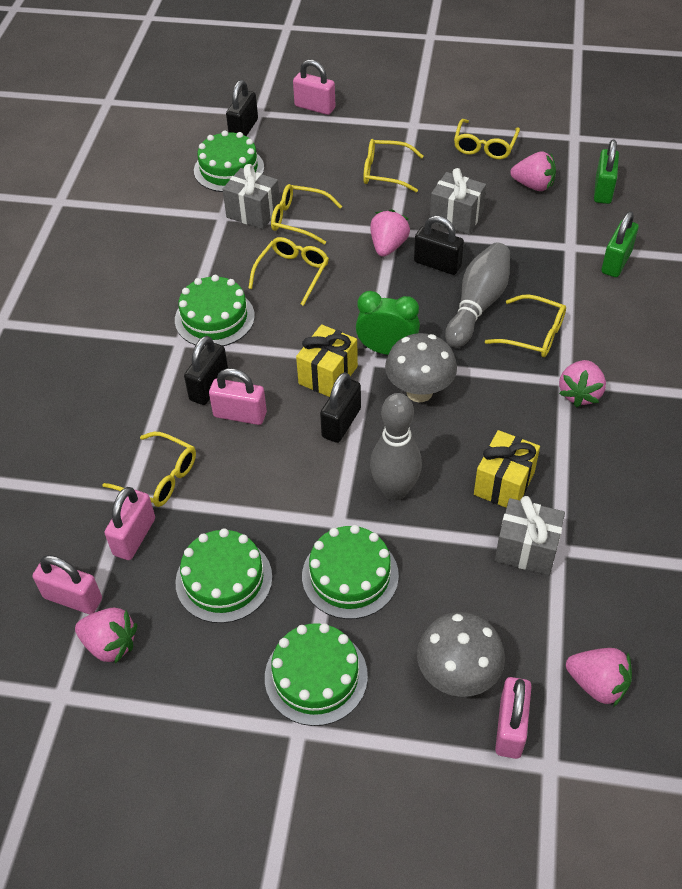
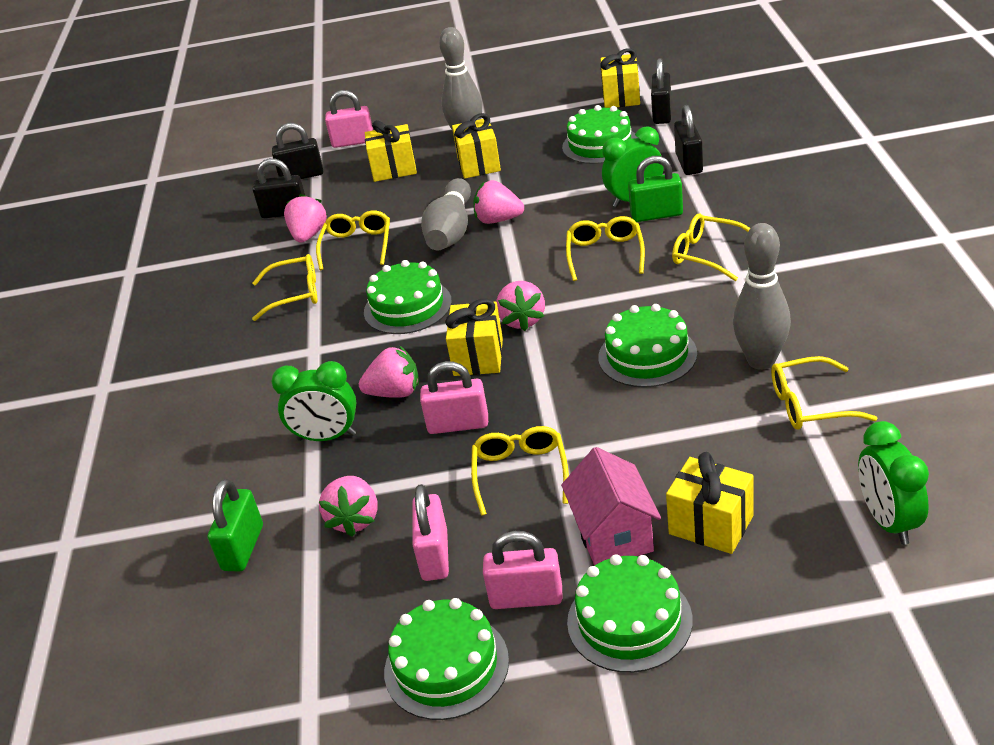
green clock: 1 -> 3
grey bowling pin: 2 -> 3
grey gift: 3 -> 0
grey mushroom: 2 -> 0
pink house: 0 -> 1
pink padlock: 5 -> 4
yellow gift: 2 -> 5

